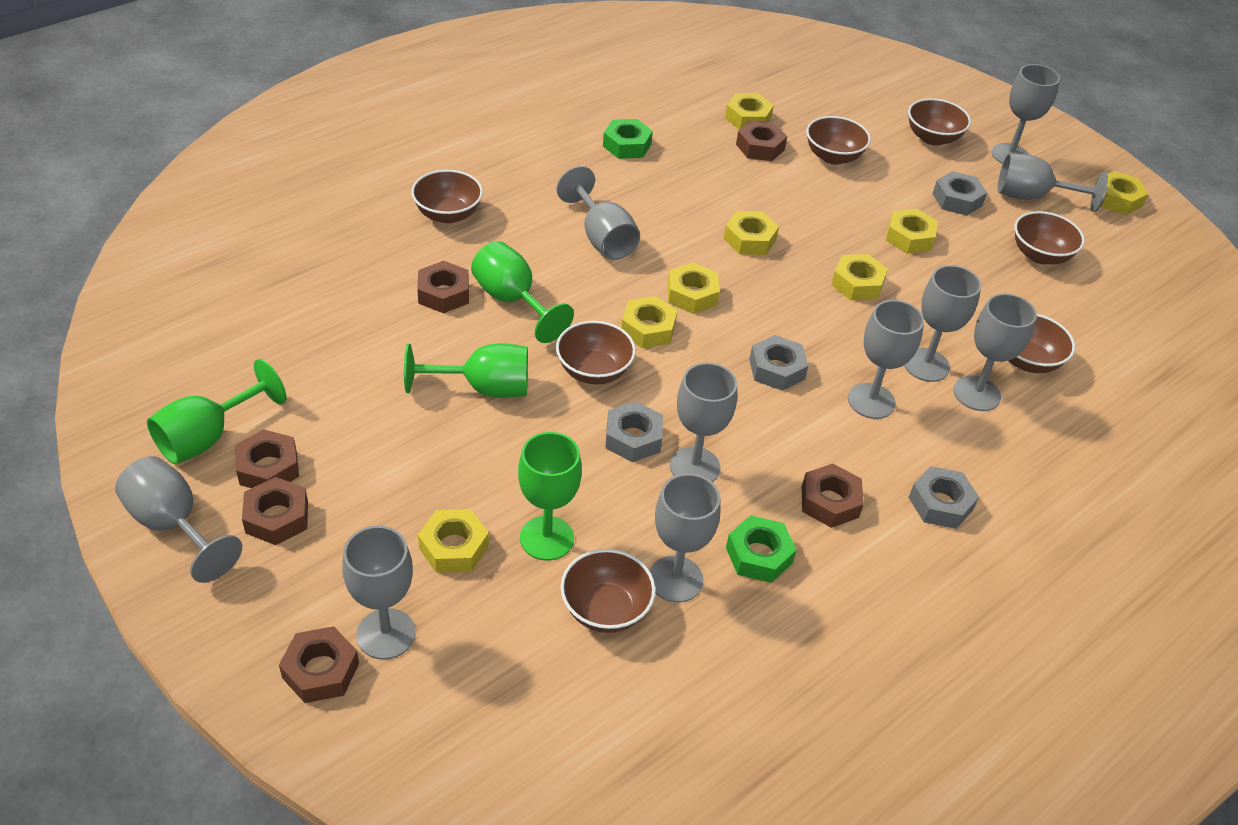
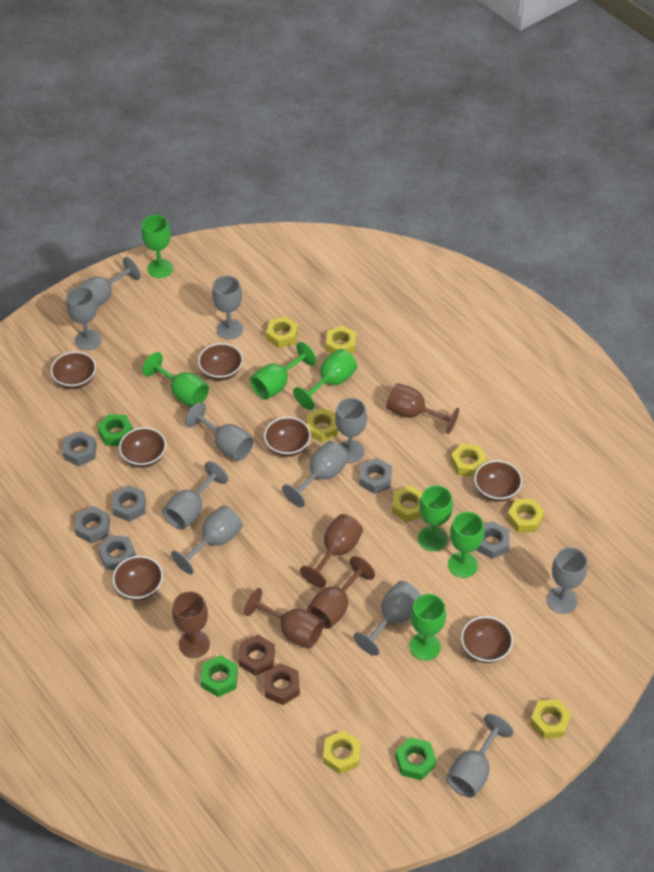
brown goblet: 0 -> 5
brown nut: 6 -> 2
green goblet: 4 -> 7
green nut: 2 -> 3
grey goblet: 10 -> 11
grey nut: 4 -> 6

